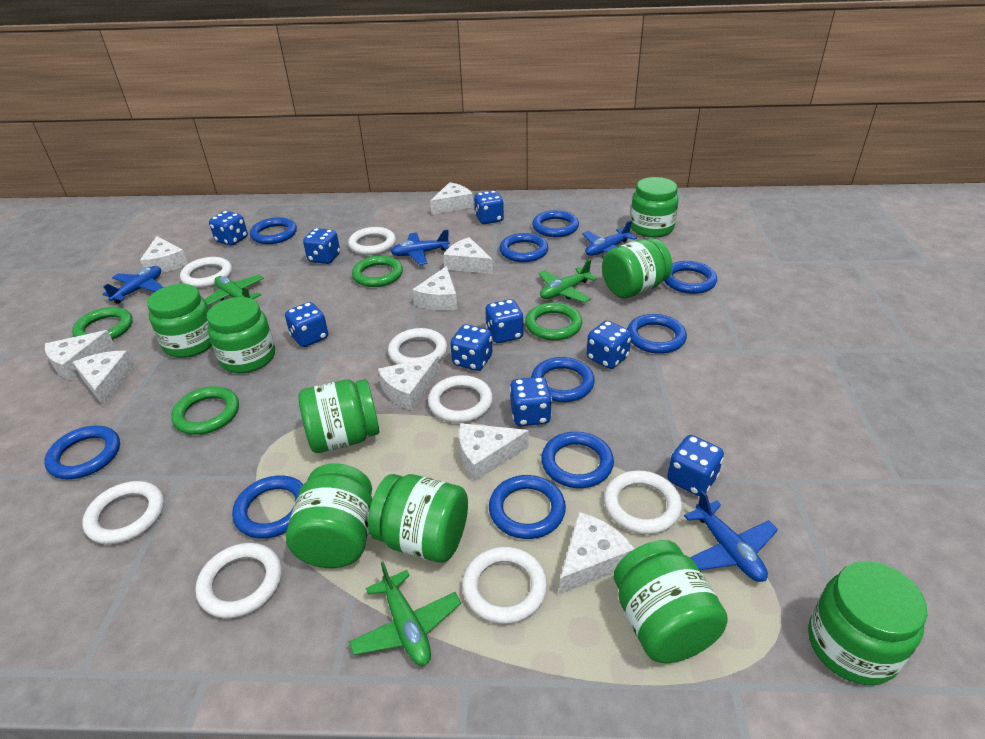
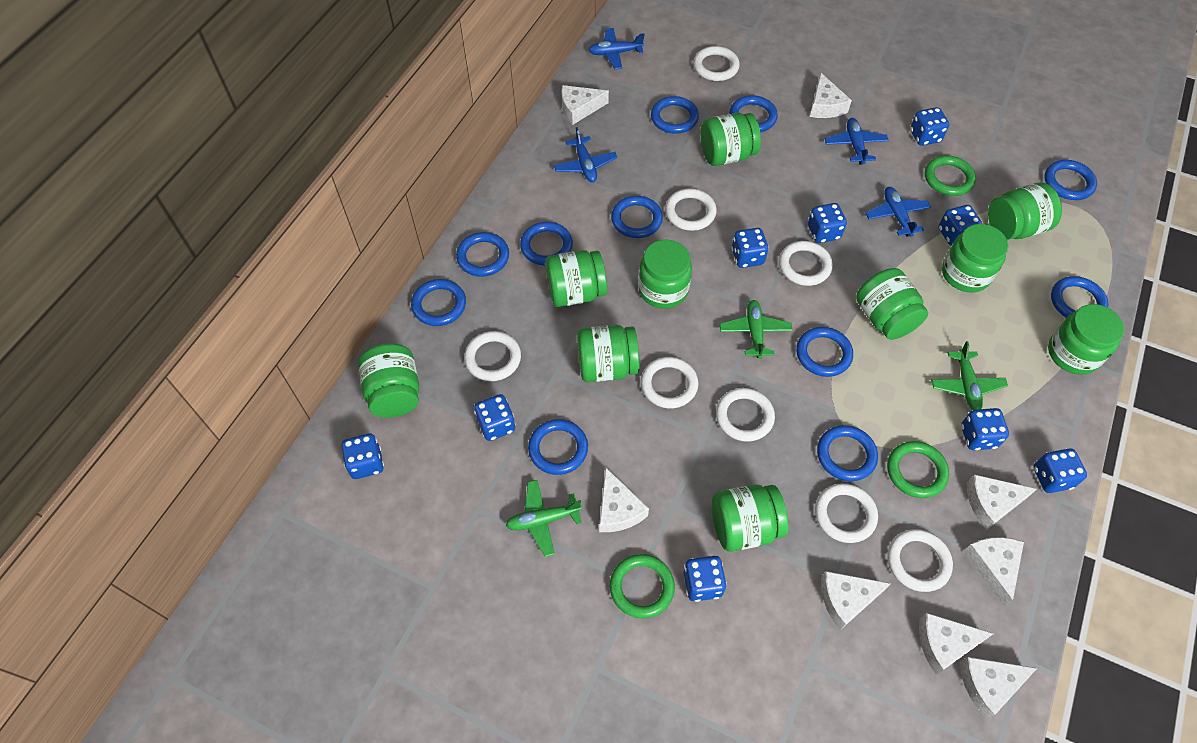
blue ring: 10 -> 11
green jar: 9 -> 10
green ring: 4 -> 3
white cheese: 9 -> 8

